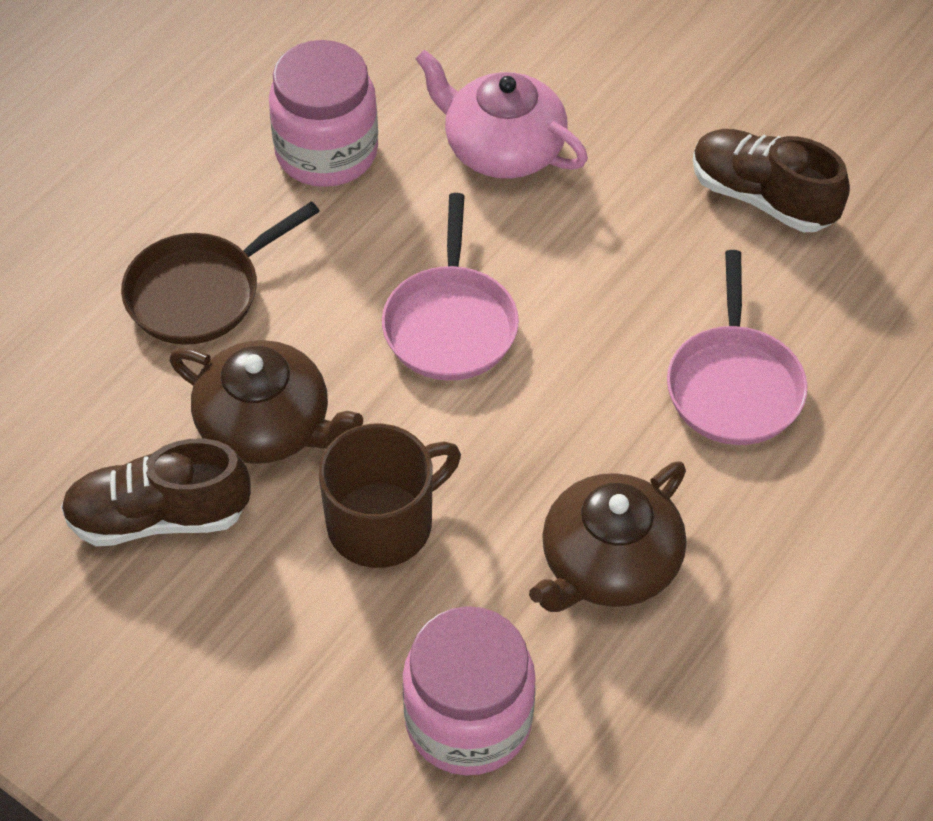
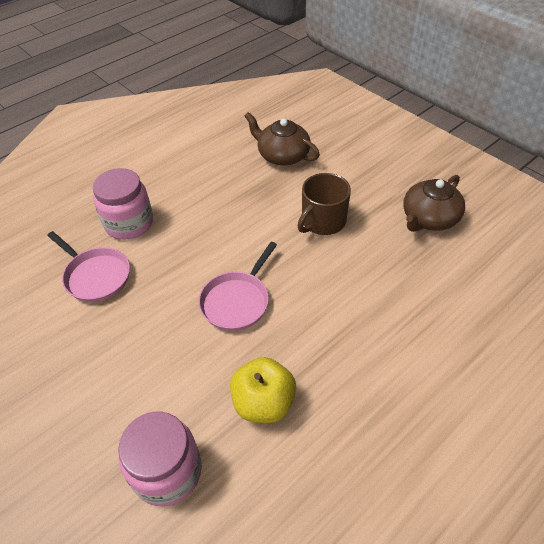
brown pan: 1 -> 0
brown shoe: 2 -> 0
pink teapot: 1 -> 0
yellow apple: 0 -> 1

